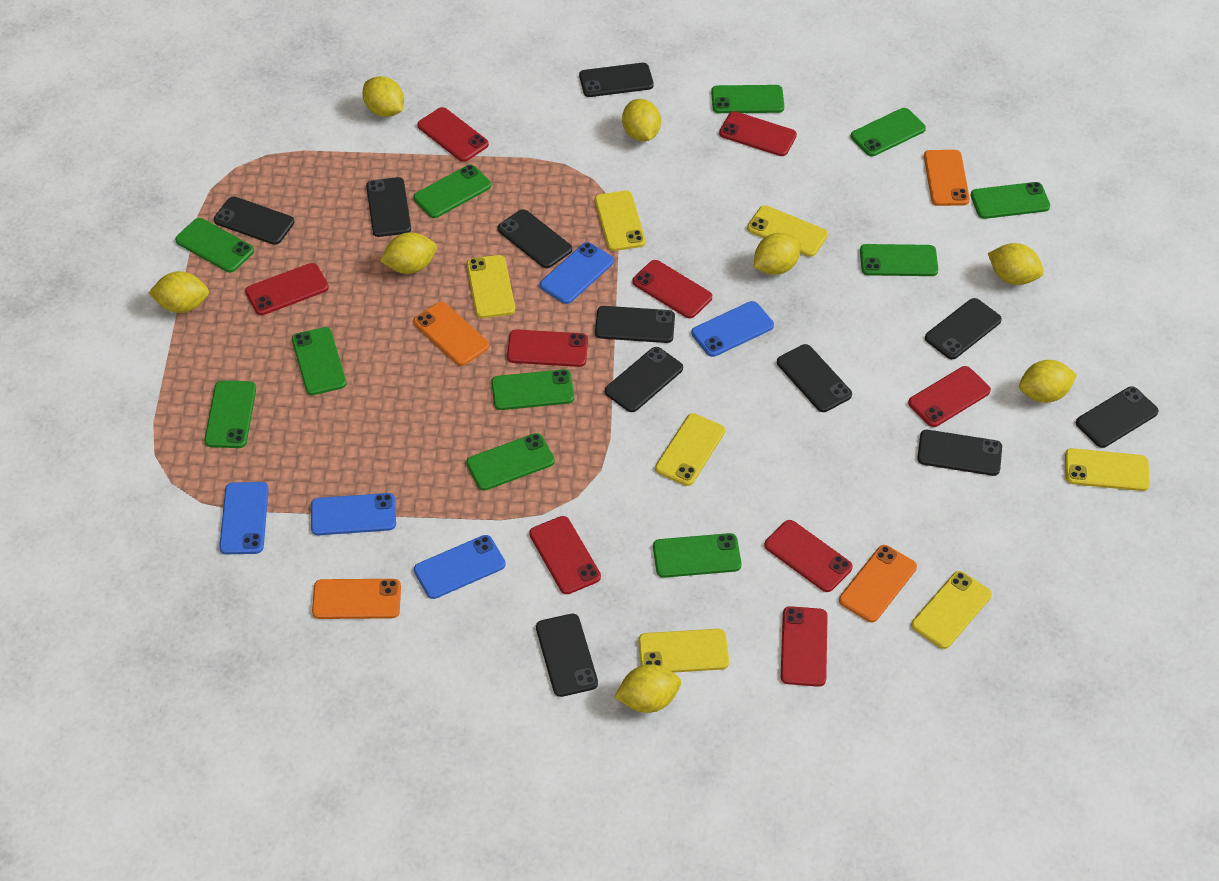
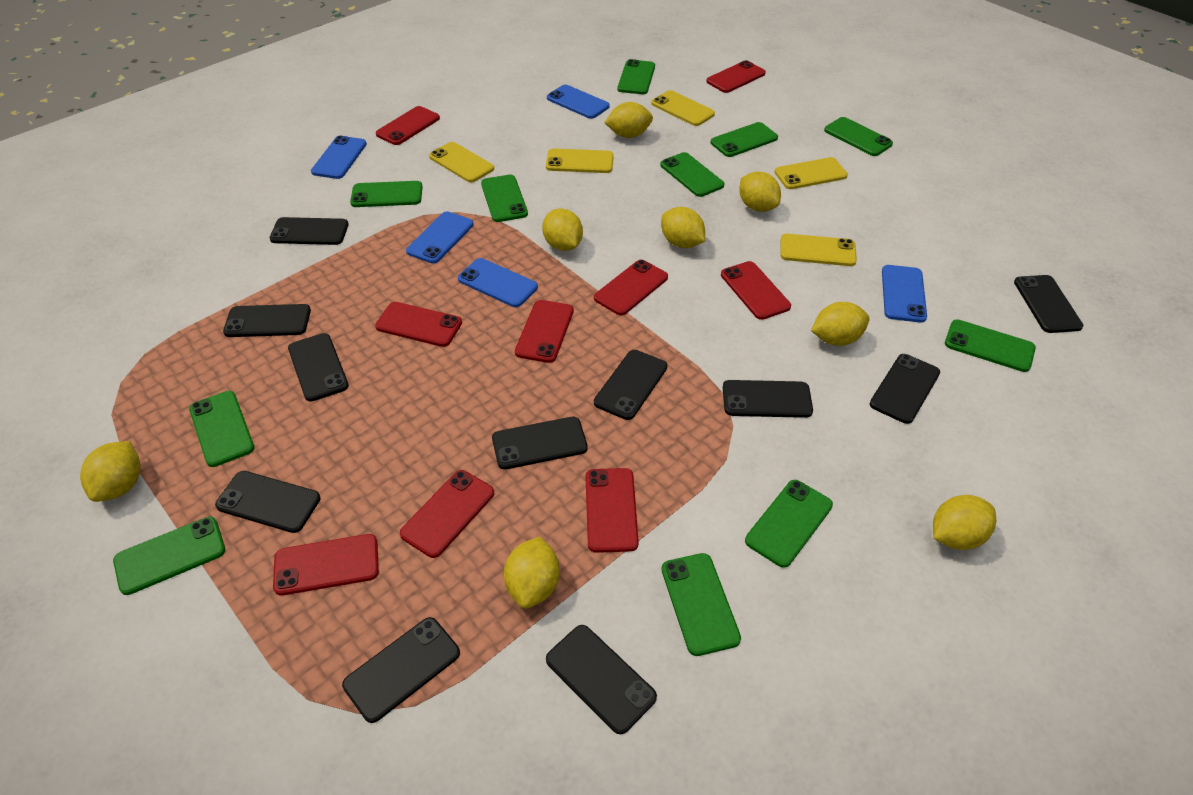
orange phone: 4 -> 0
yellow phone: 7 -> 5

